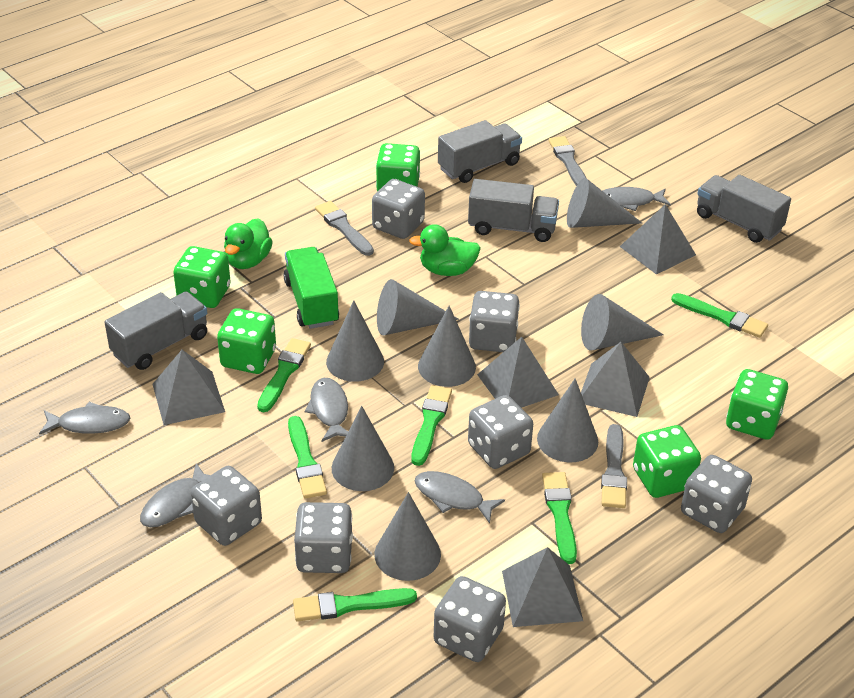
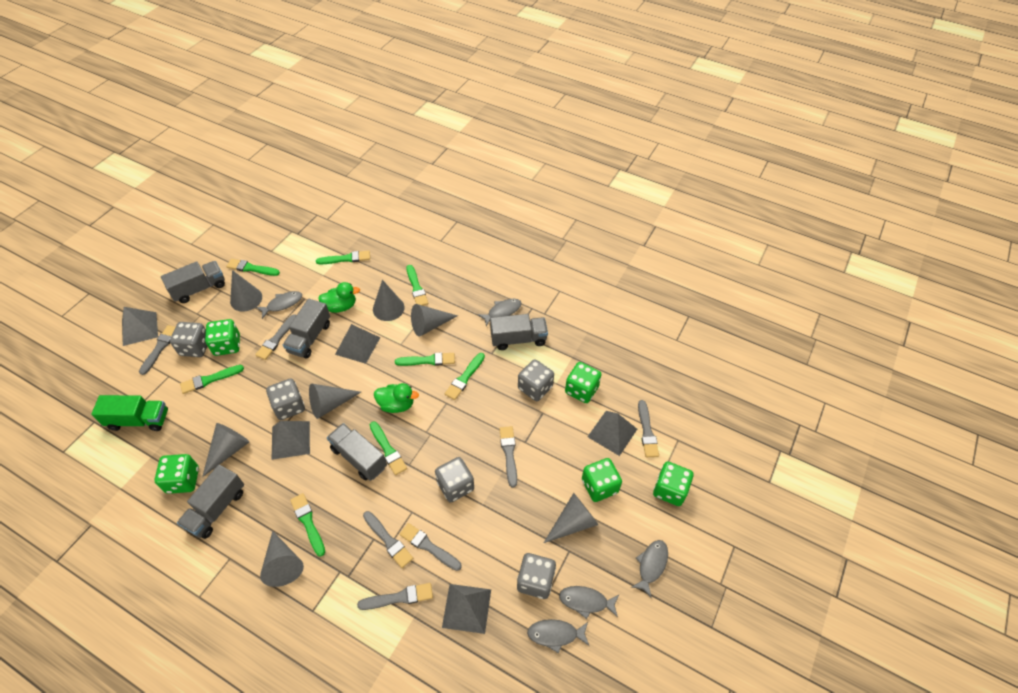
green brush: 6 -> 8
grey brush: 3 -> 7
grey cone: 8 -> 7
grey dice: 7 -> 5
grey truck: 4 -> 5

